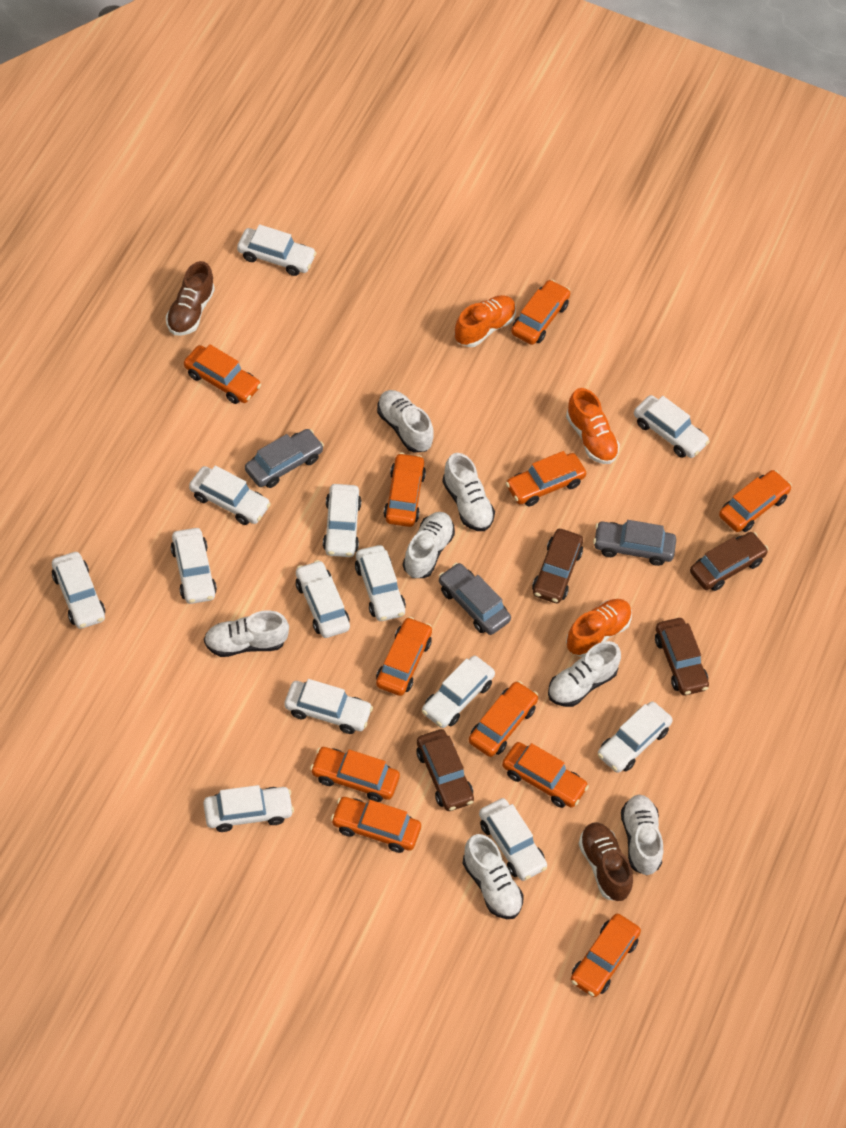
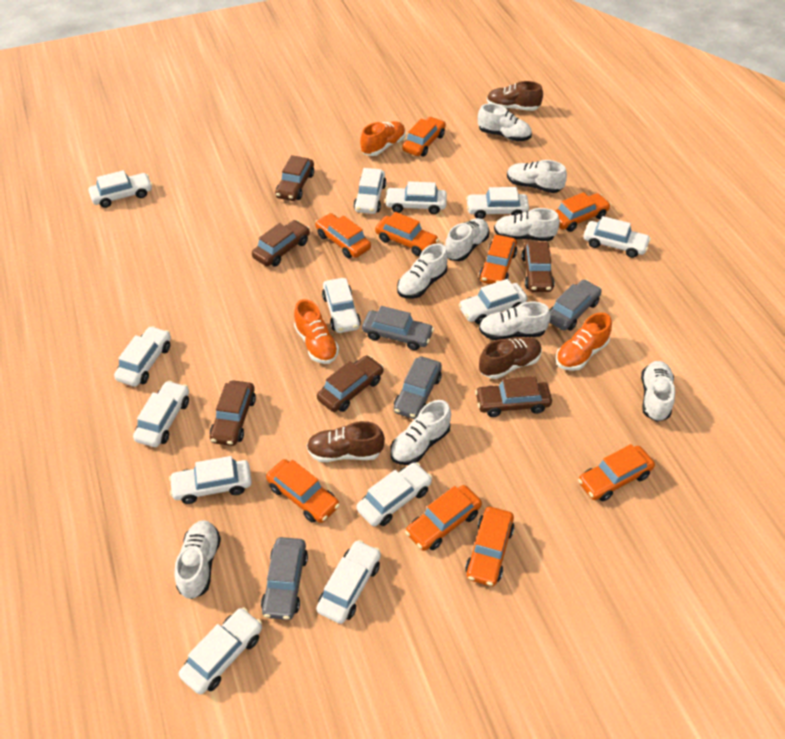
brown car: 4 -> 6
brown shoe: 2 -> 3
grey car: 3 -> 4
orange car: 11 -> 9
white shoe: 7 -> 9

